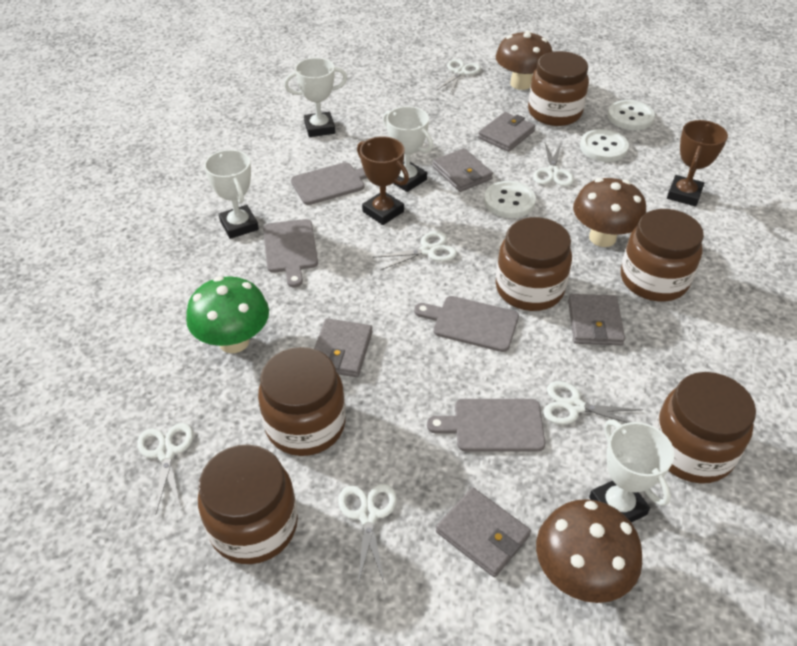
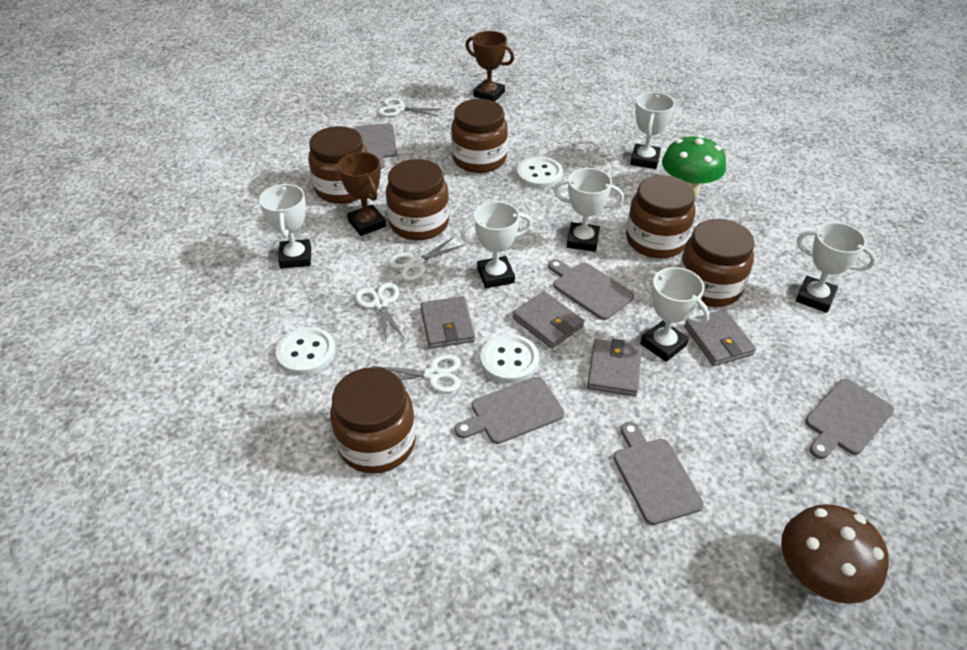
brown mushroom: 3 -> 1
grey cutting board: 4 -> 5
grey wallet: 5 -> 4
white scissors: 6 -> 4
white trophy: 4 -> 6

